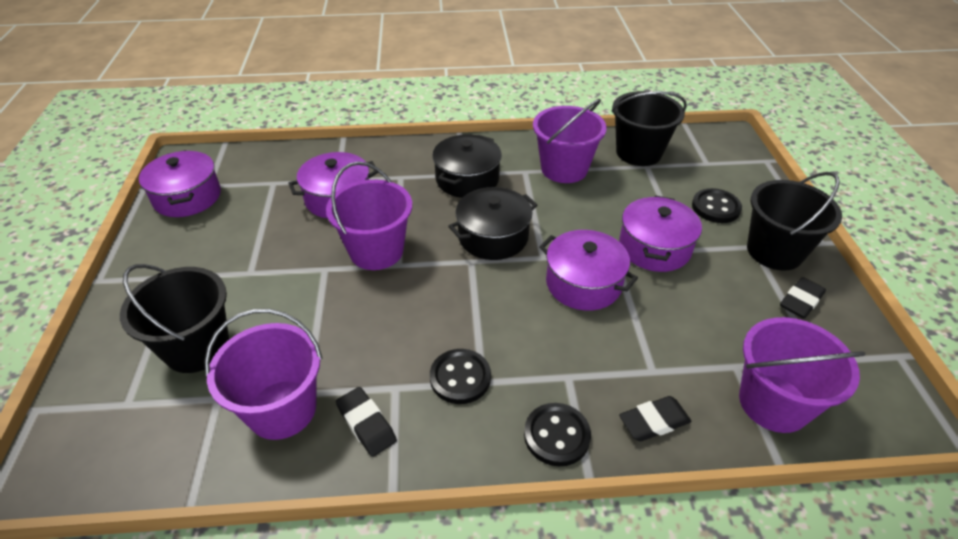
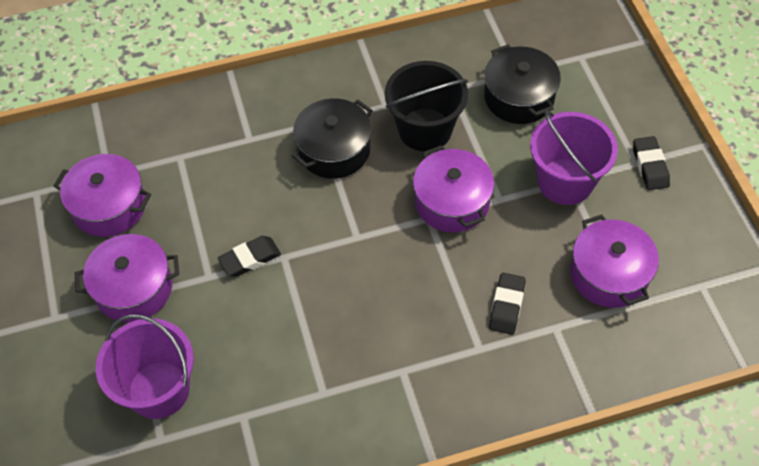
black bucket: 3 -> 1
black button: 3 -> 0
purple bucket: 4 -> 2

